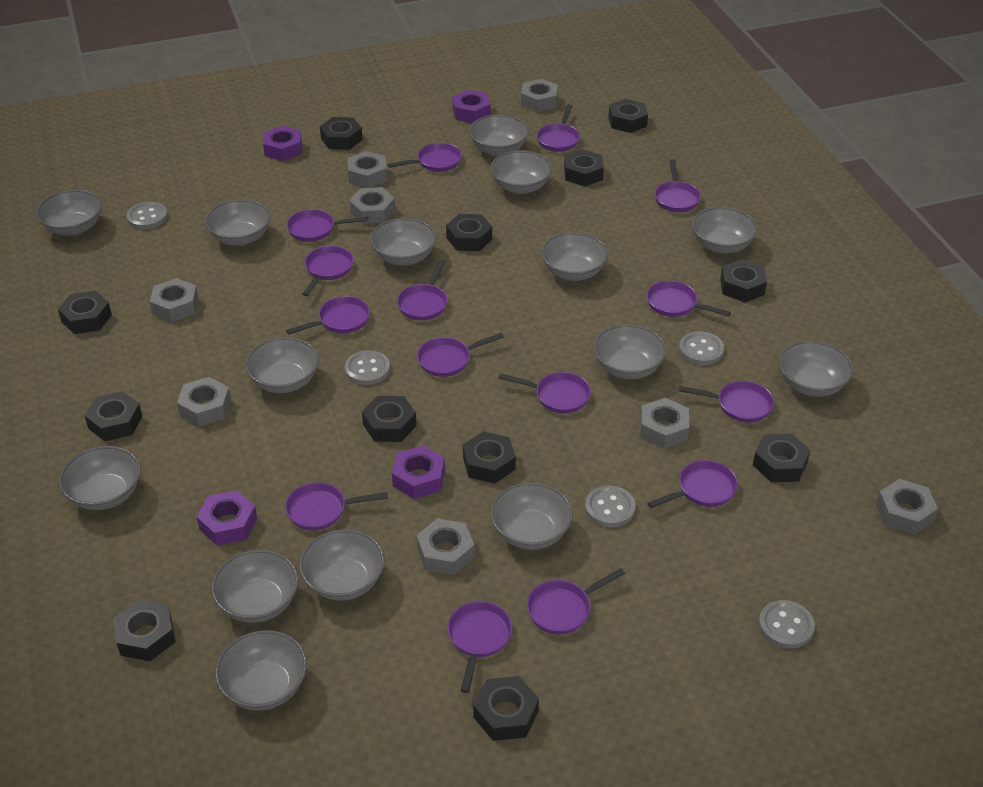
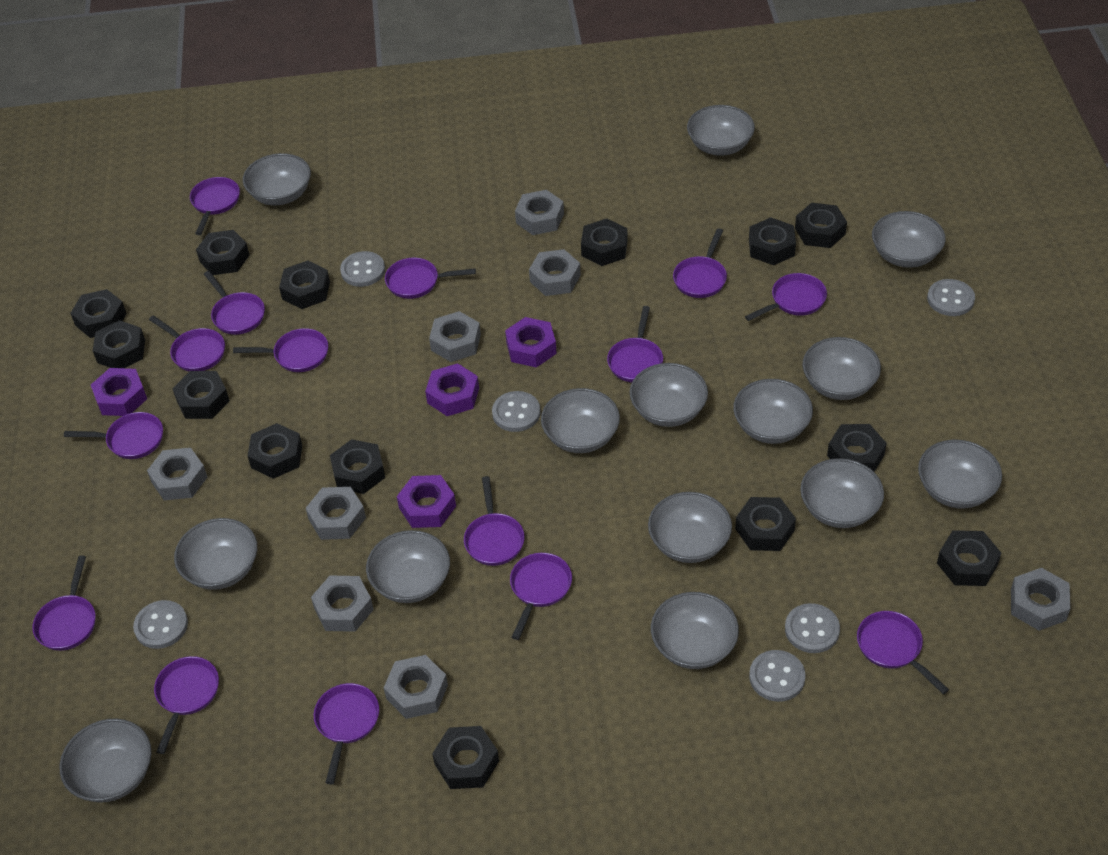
black nut: 12 -> 14
grey bowl: 15 -> 14
grey button: 5 -> 6

